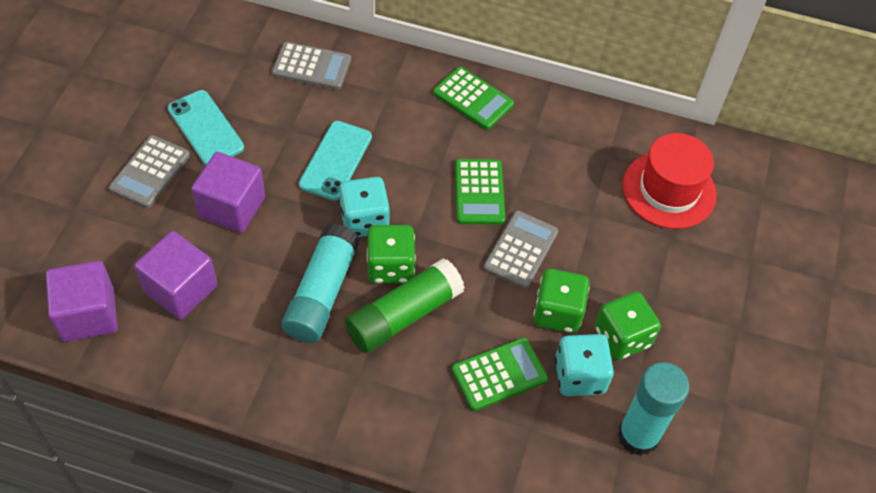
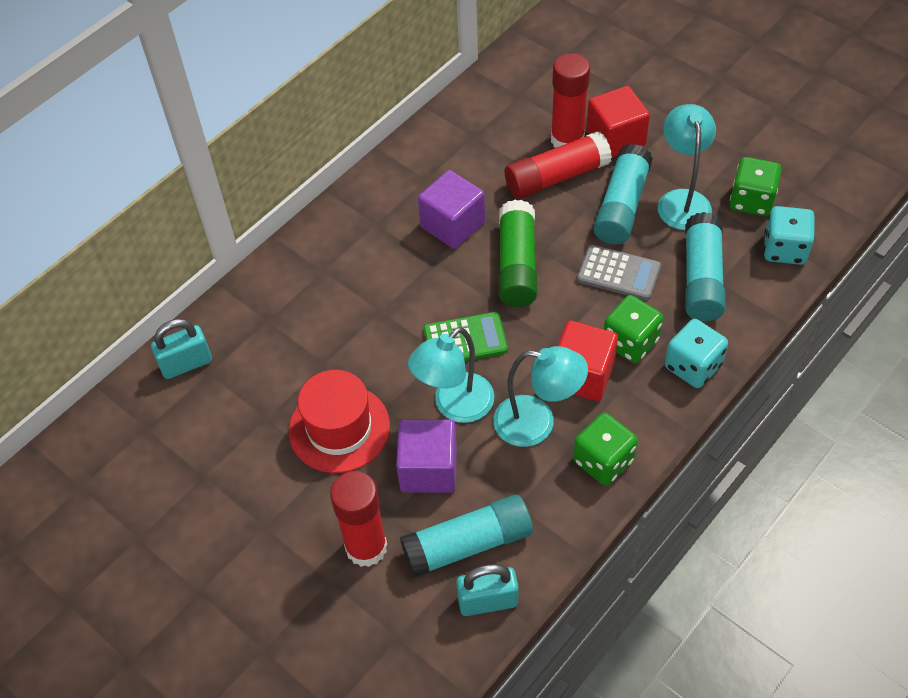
green calculator: 3 -> 1
grey calculator: 3 -> 1
purple cube: 3 -> 2
red cube: 0 -> 2
red glue stick: 0 -> 3
turquoise glue stick: 2 -> 3
turquoise lamp: 0 -> 3
turquoise padlock: 0 -> 2
turquoise phone: 2 -> 0

